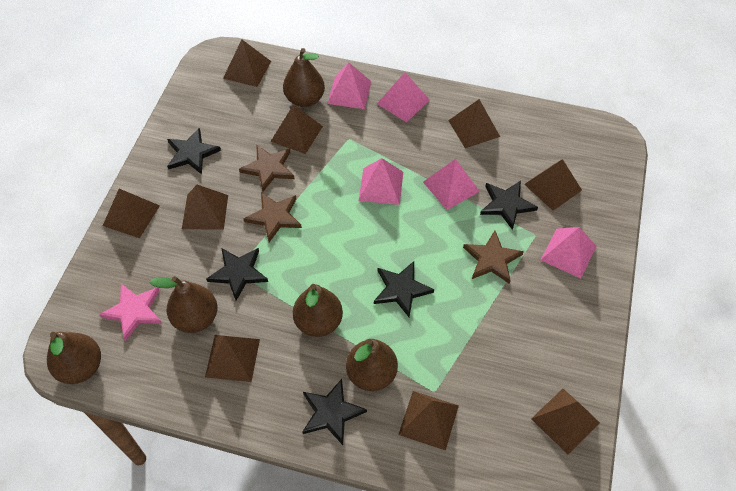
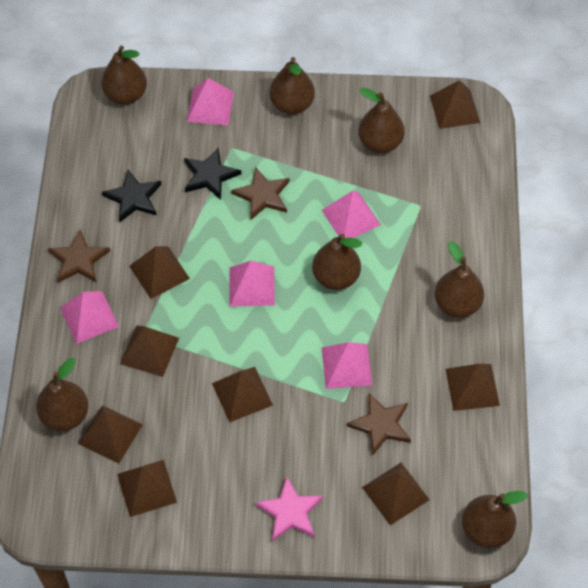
black star: 5 -> 2
brown pear: 5 -> 7
brown pyramid: 9 -> 8

